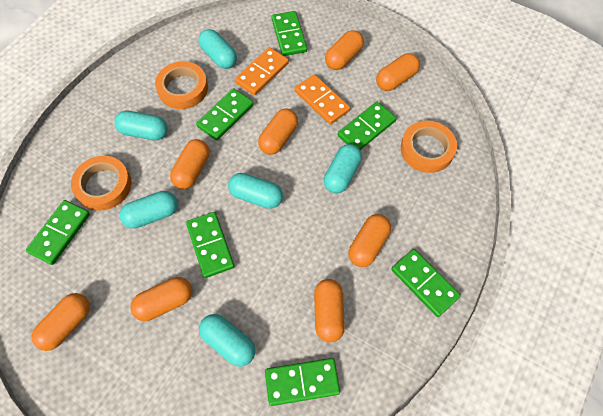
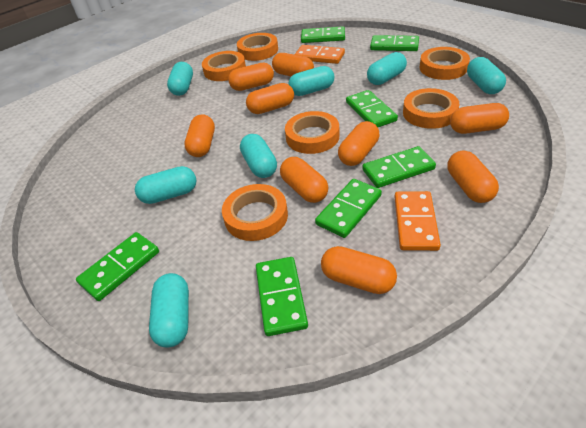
orange capsule: 8 -> 9
orange tape: 3 -> 6
turquoise capsule: 6 -> 7

